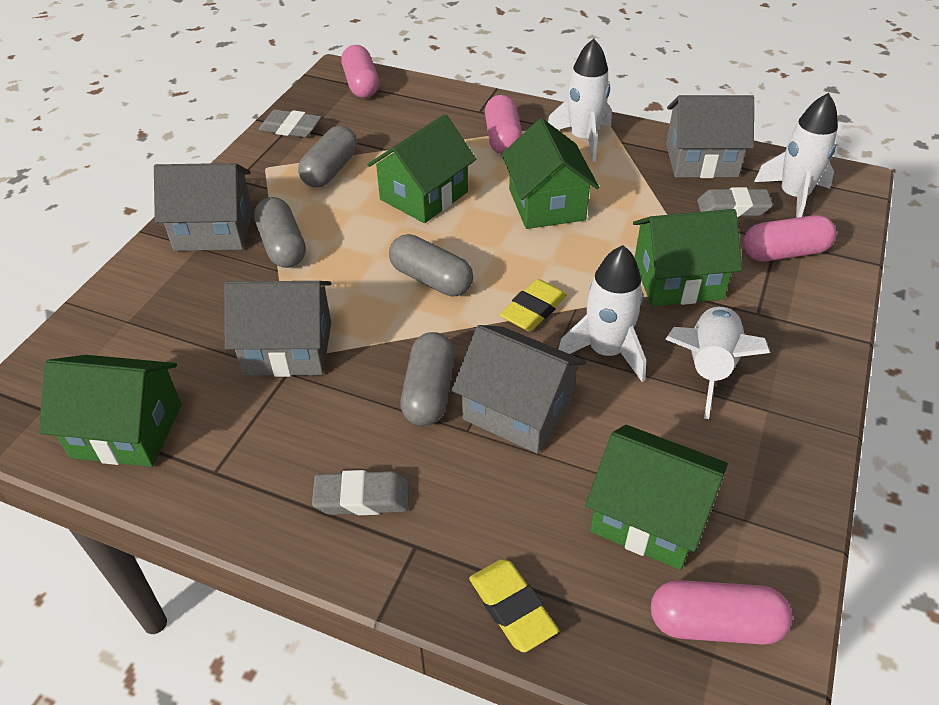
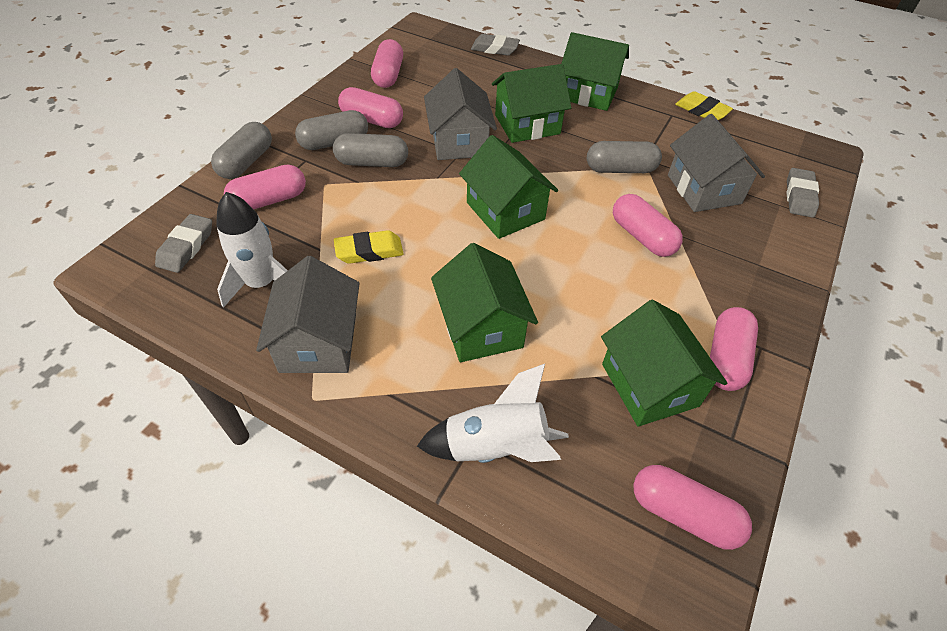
grey house: 4 -> 3
pink capsule: 4 -> 6
white rocket: 4 -> 2

